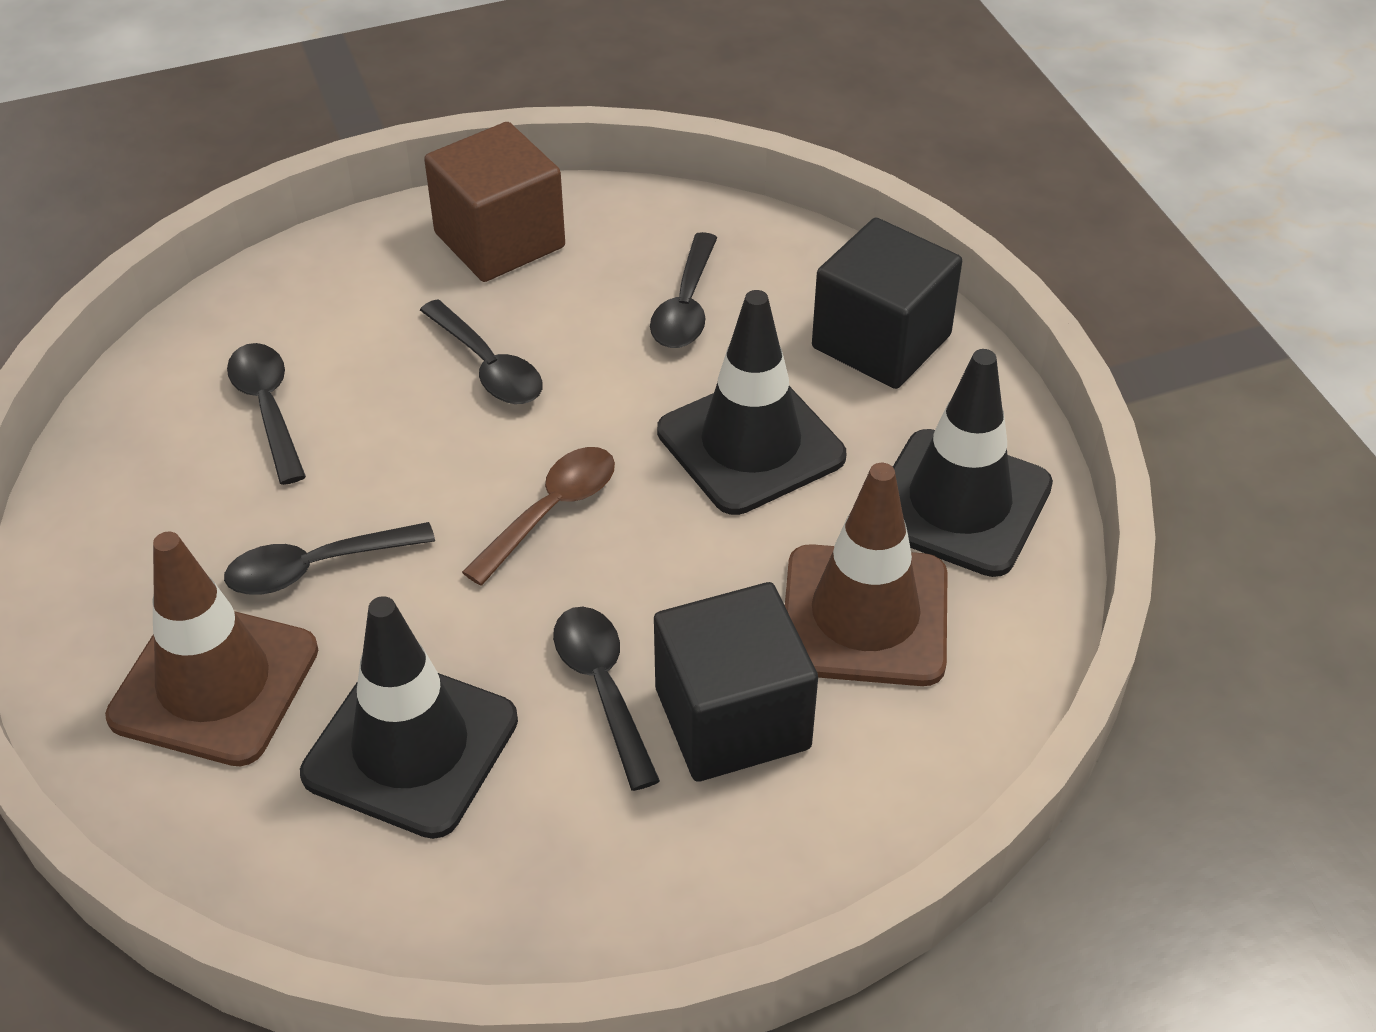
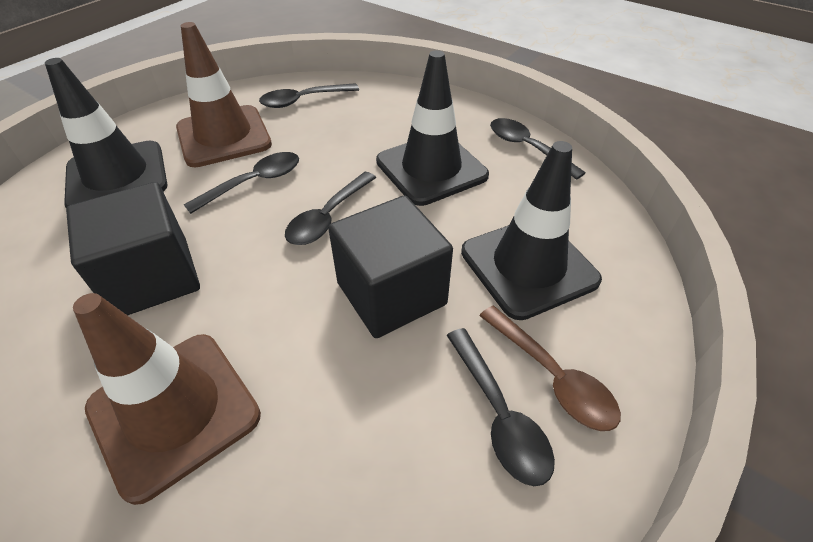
brown cube: 1 -> 0

